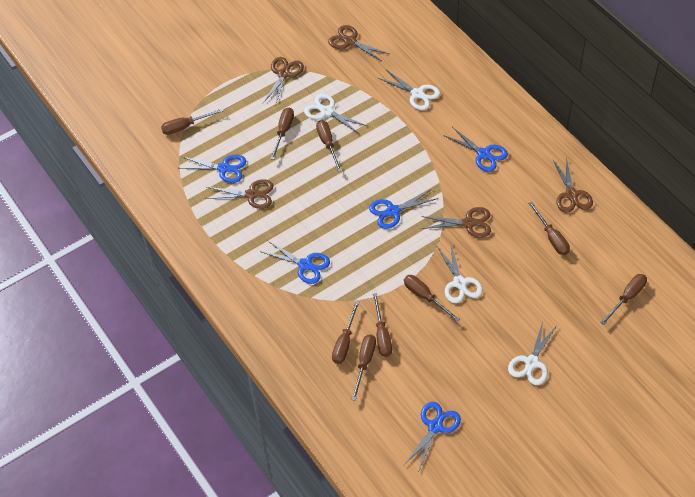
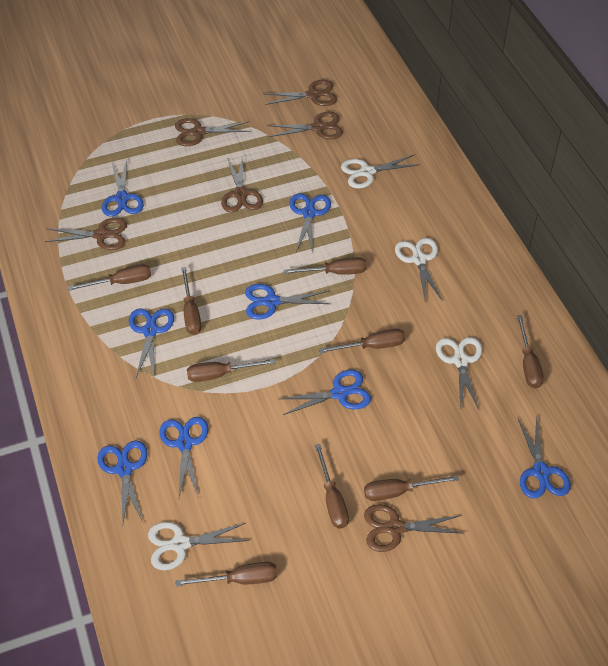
blue scissors: 5 -> 8
brown scissors: 5 -> 6

